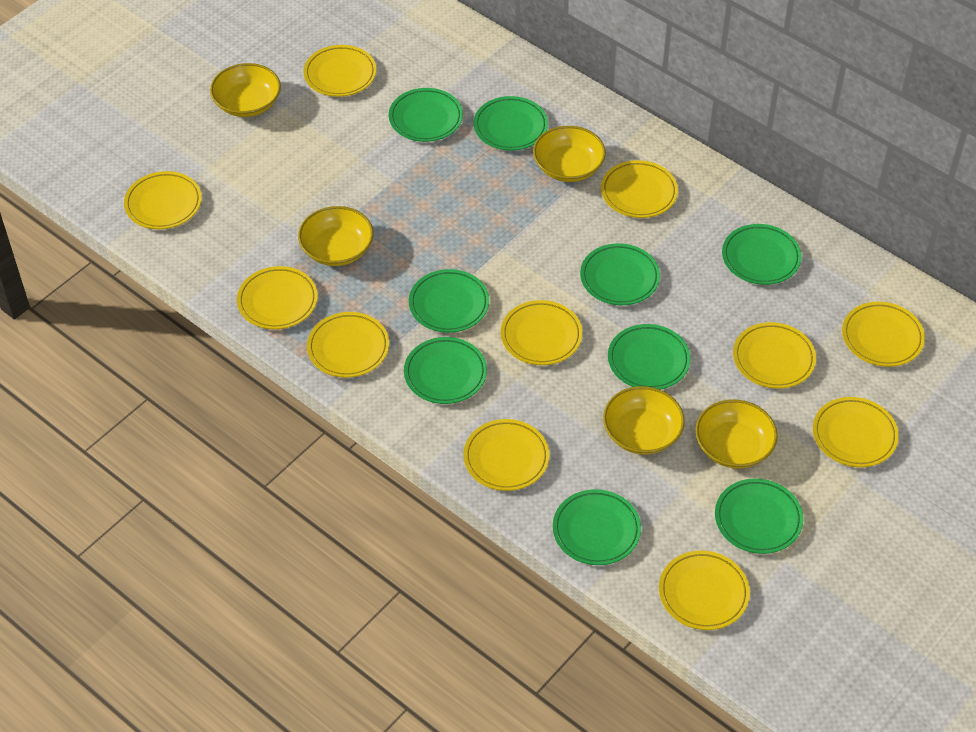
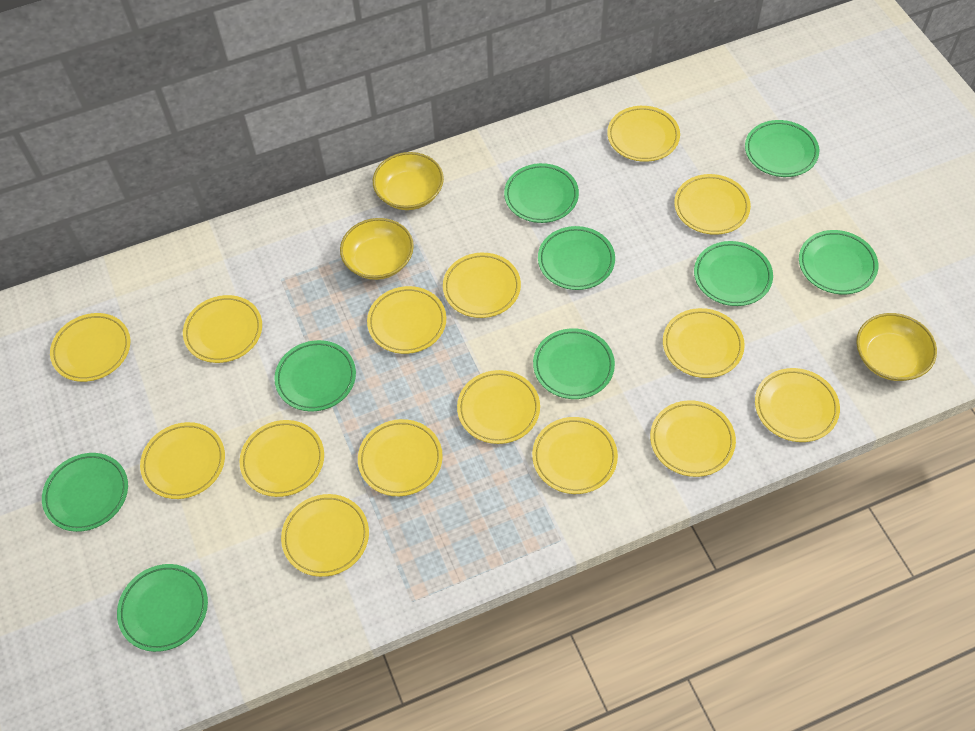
yellow bowl: 5 -> 3
yellow plate: 11 -> 15

